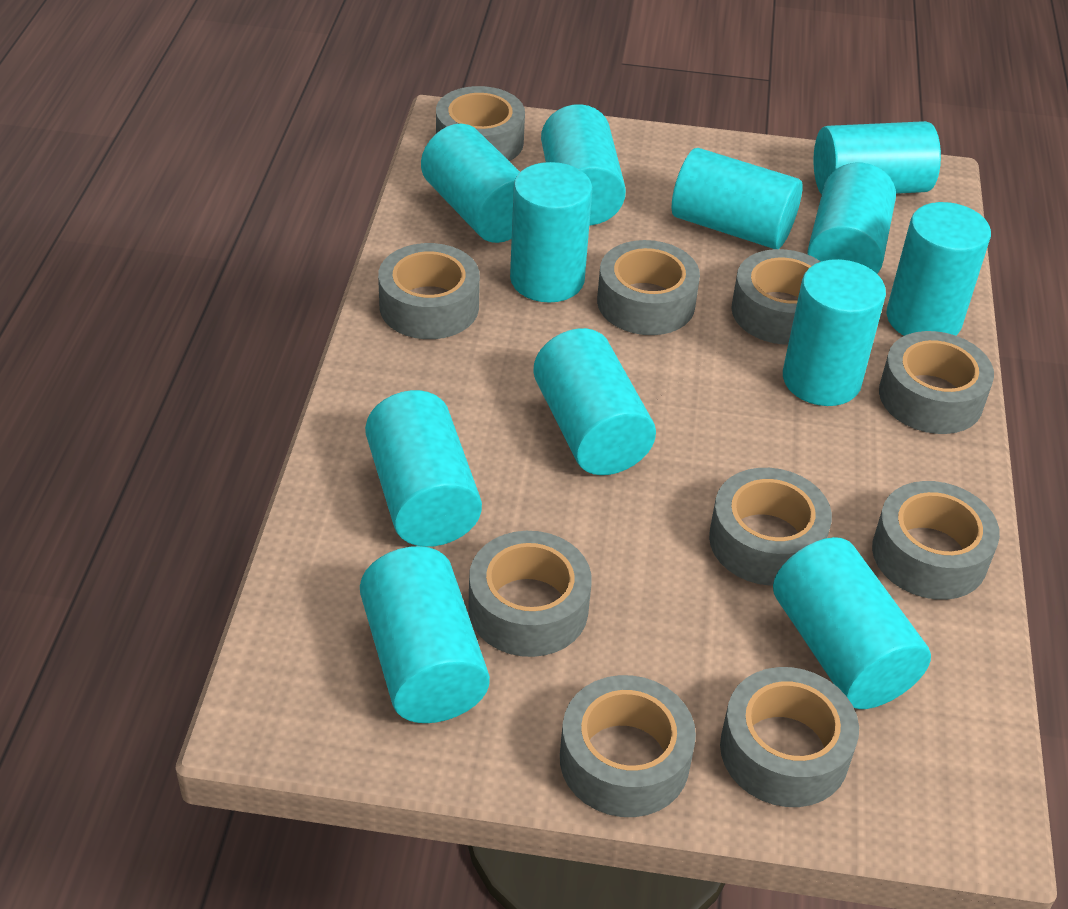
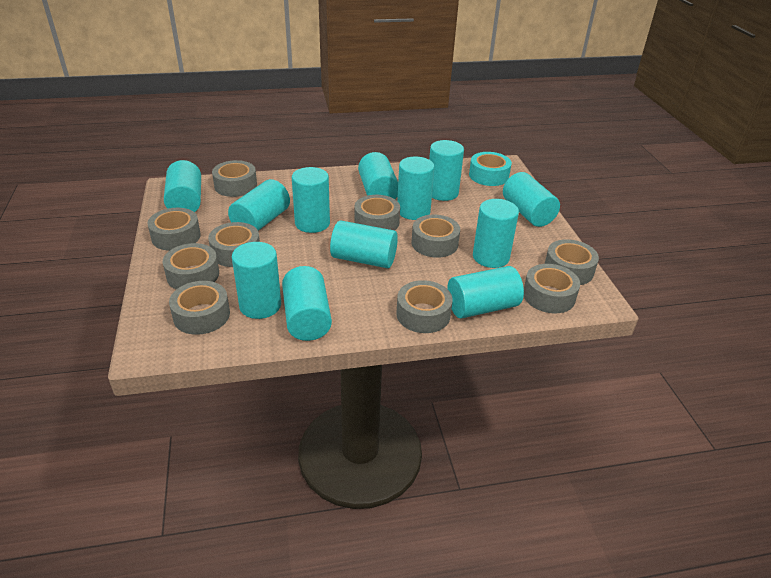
turquoise tape: 0 -> 1

